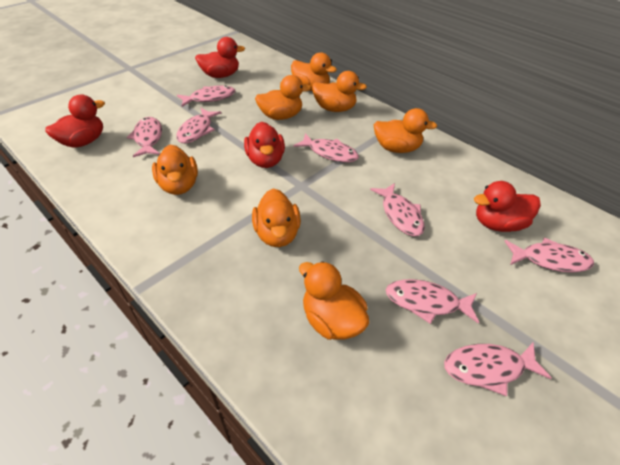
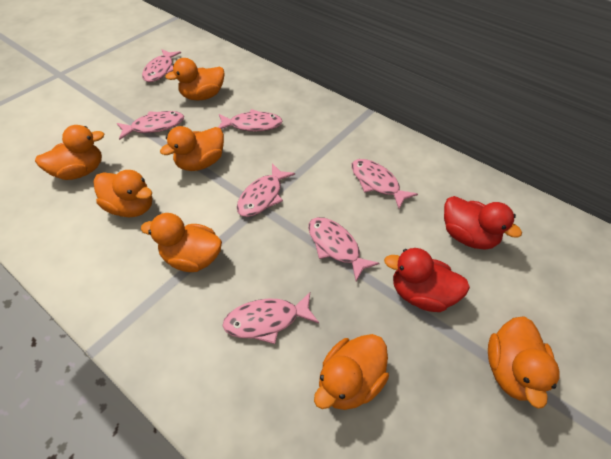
pink fish: 8 -> 7
red duck: 4 -> 2

